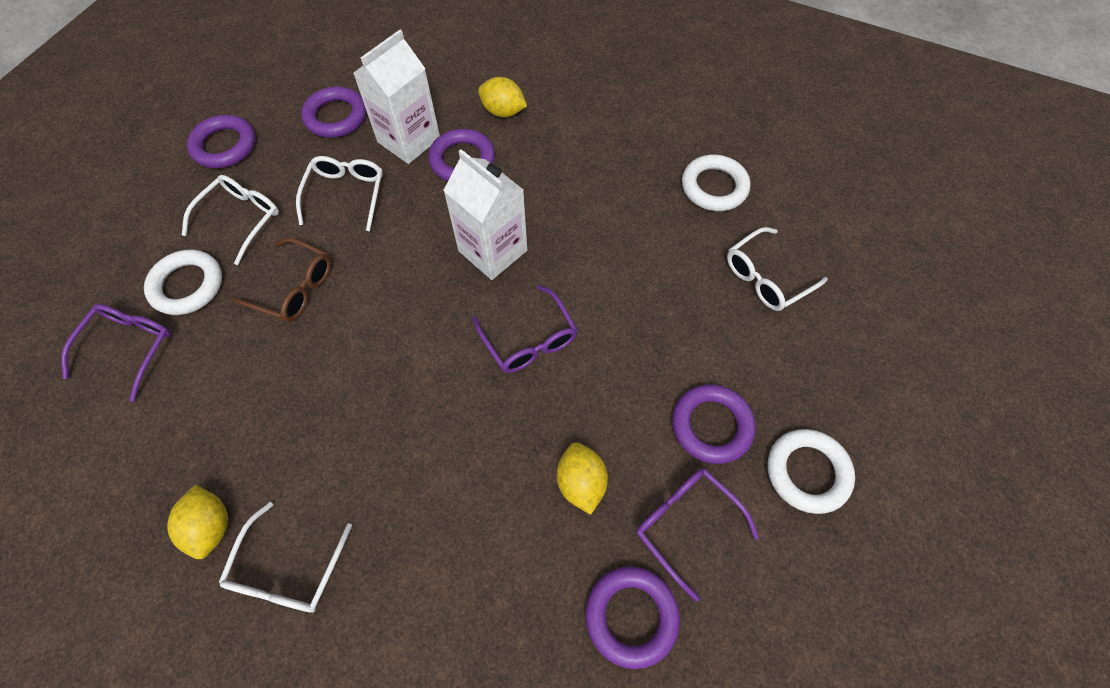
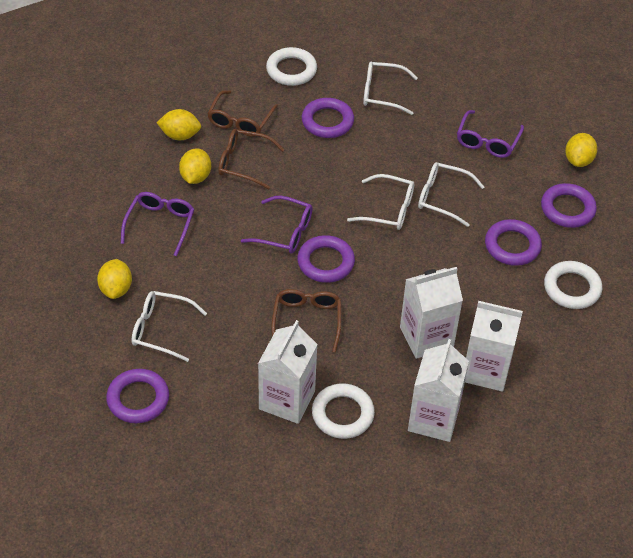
brown glasses: 1 -> 3
white carton: 2 -> 4
yellow lemon: 3 -> 4

